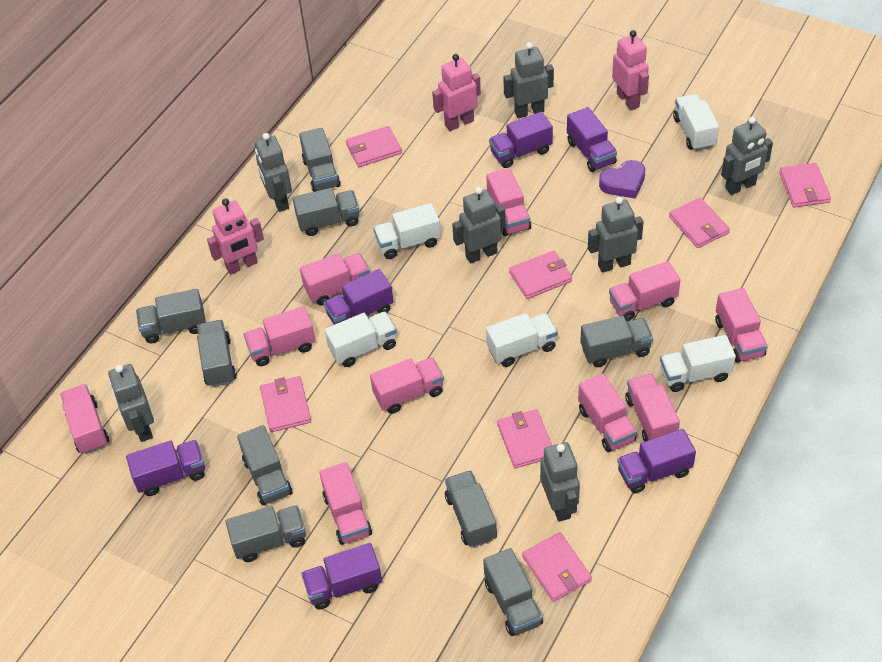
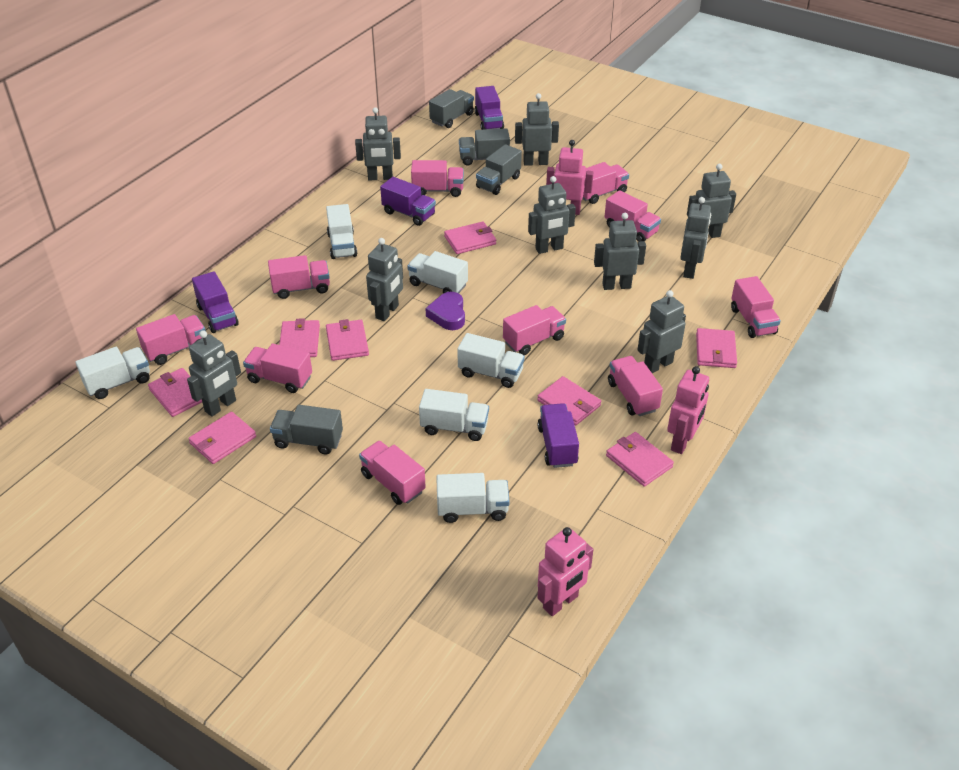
grey robot: 7 -> 9
grey truck: 9 -> 4
pink wallet: 7 -> 8
purple truck: 6 -> 4
white truck: 5 -> 6

